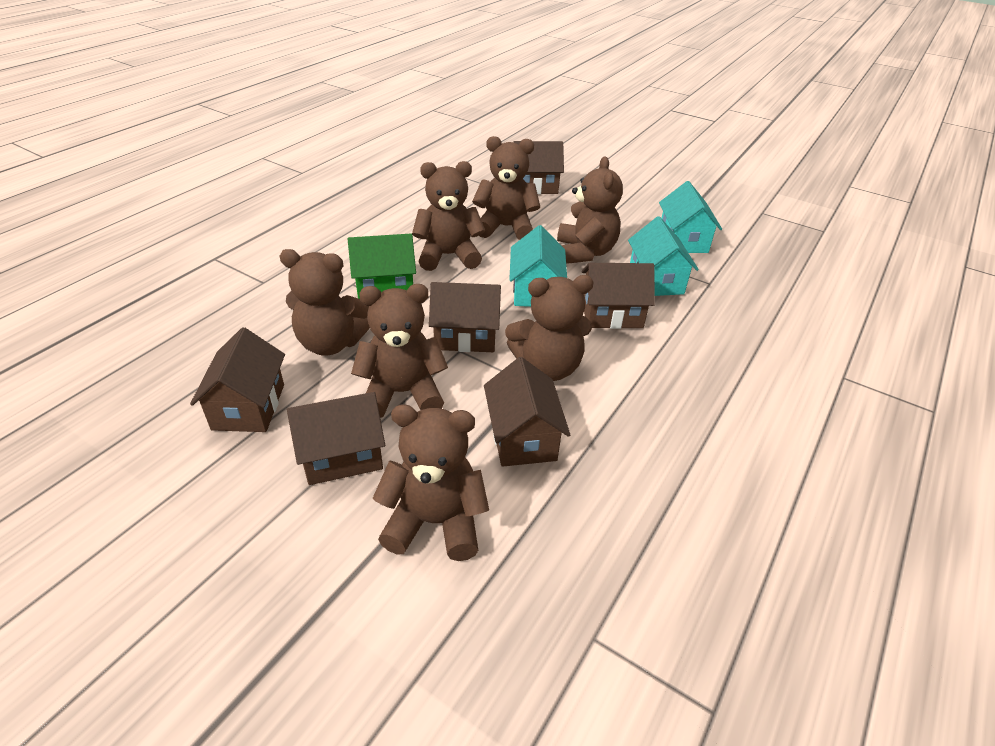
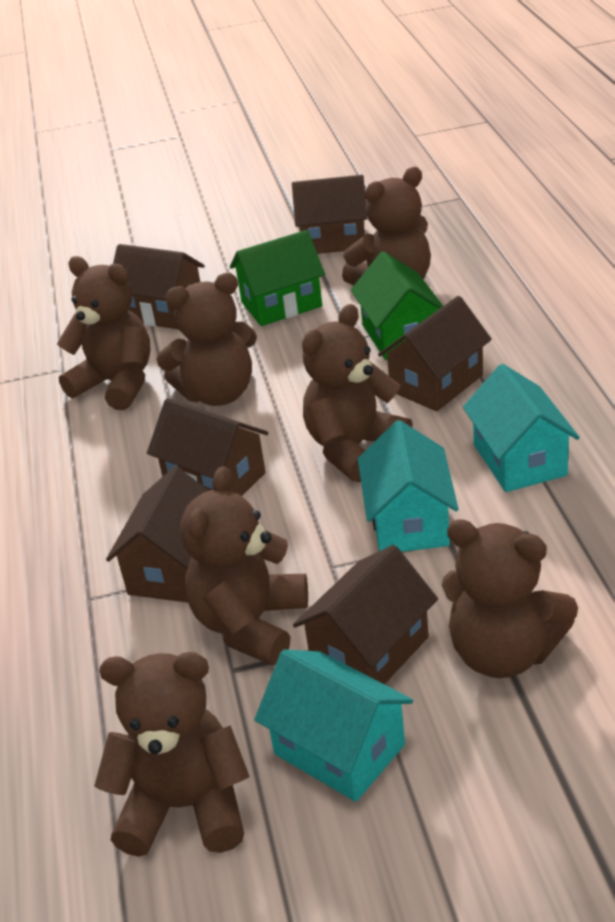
green house: 1 -> 2

